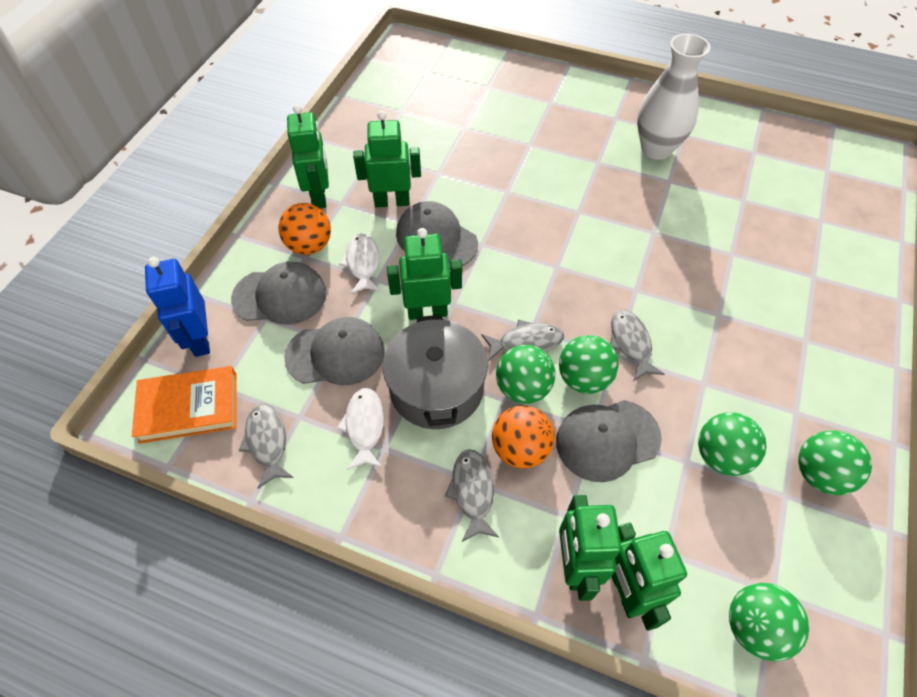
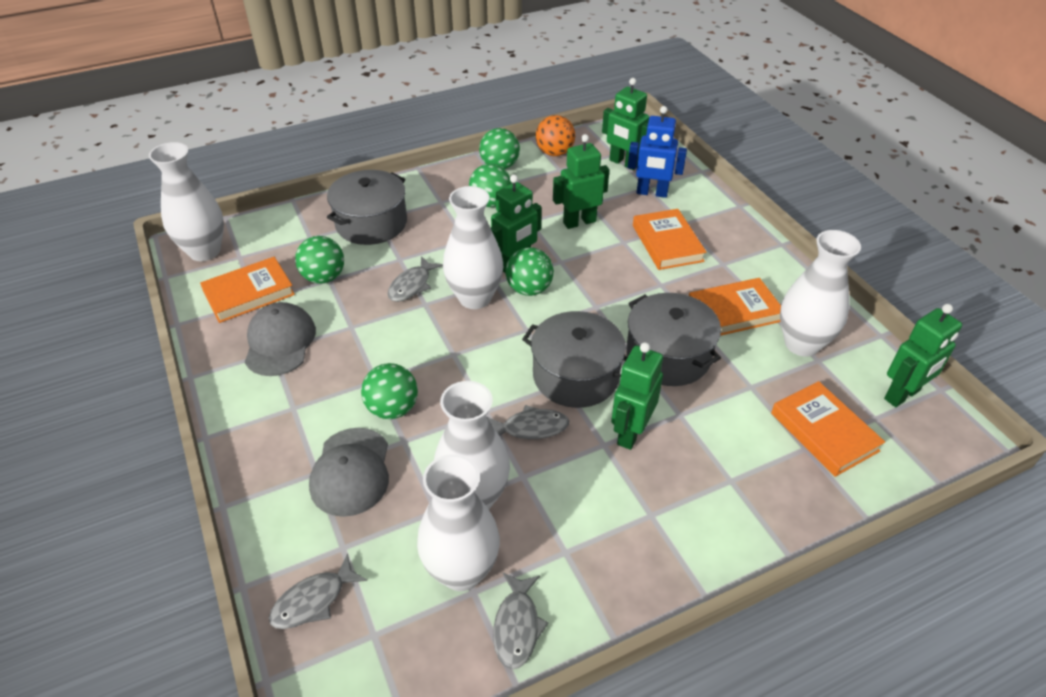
grey cap: 4 -> 2
grey pot: 1 -> 3
orange ball: 2 -> 1
orange book: 1 -> 4
white fish: 2 -> 0
white vase: 1 -> 5

